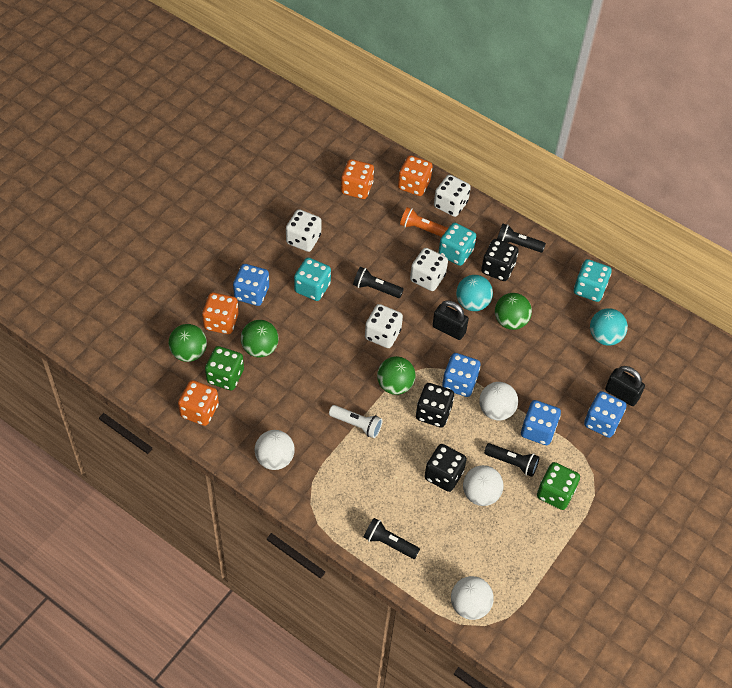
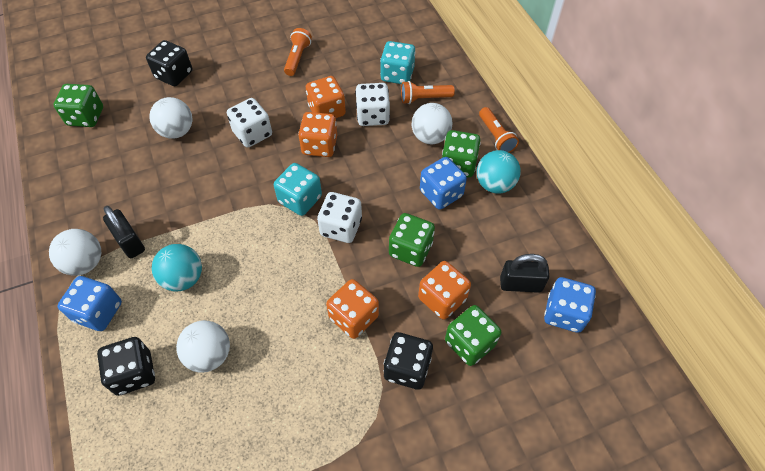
black flashlight: 4 -> 0
blue dice: 4 -> 3
green ball: 4 -> 0
green dice: 2 -> 4
orange flashlight: 1 -> 3
turquoise dice: 3 -> 2
white dice: 4 -> 3
white flashlight: 1 -> 0

